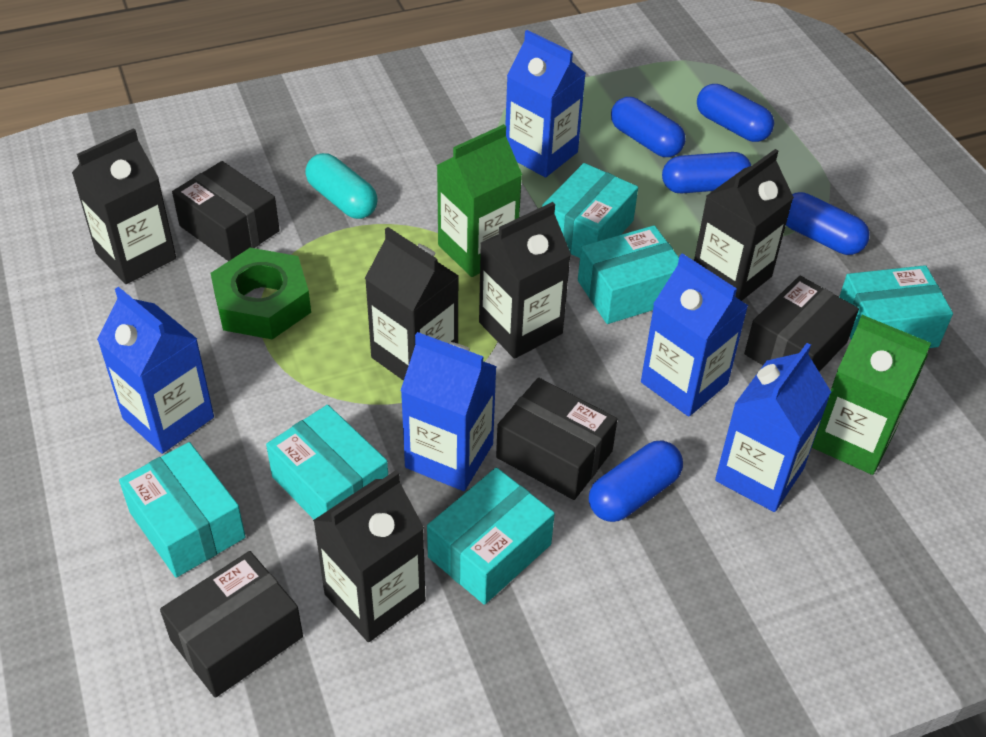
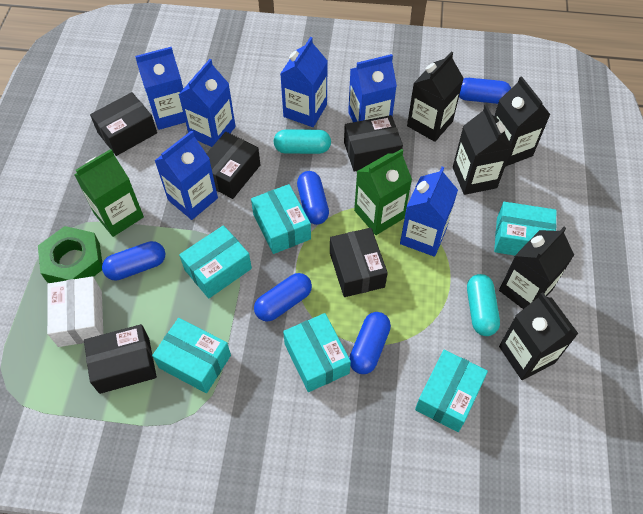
black box: 4 -> 5
blue carton: 5 -> 6
turquoise capsule: 1 -> 2
white box: 0 -> 1

